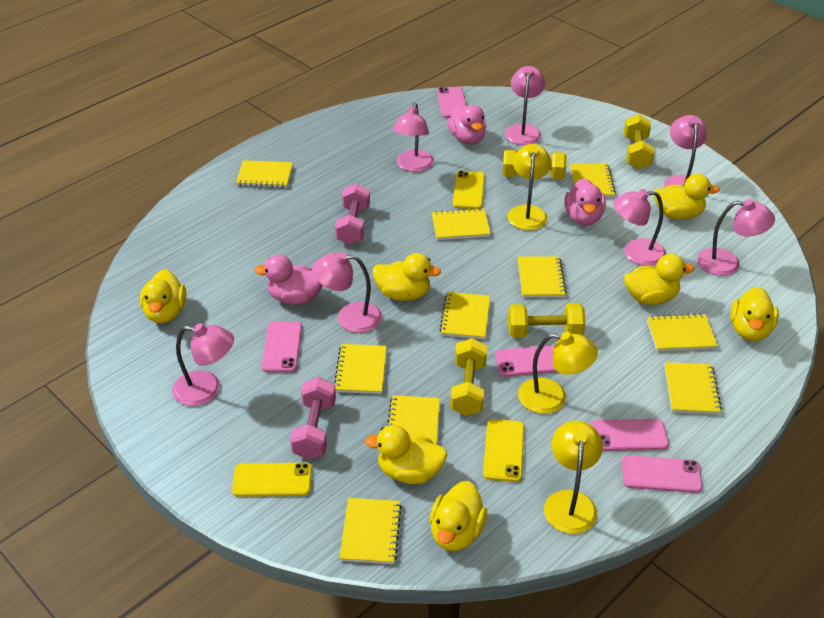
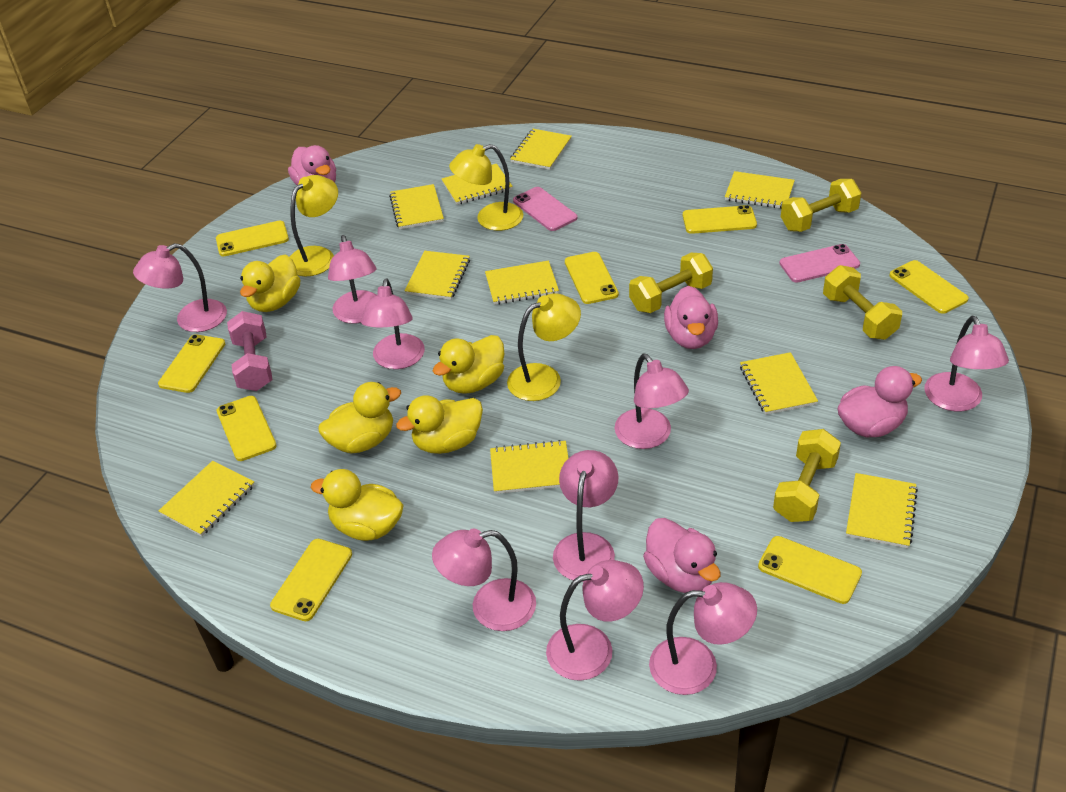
pink duck: 3 -> 4
pink dumbbell: 2 -> 1
pink lamp: 7 -> 9
pink phone: 5 -> 2
yellow duck: 7 -> 5
yellow phone: 3 -> 8

